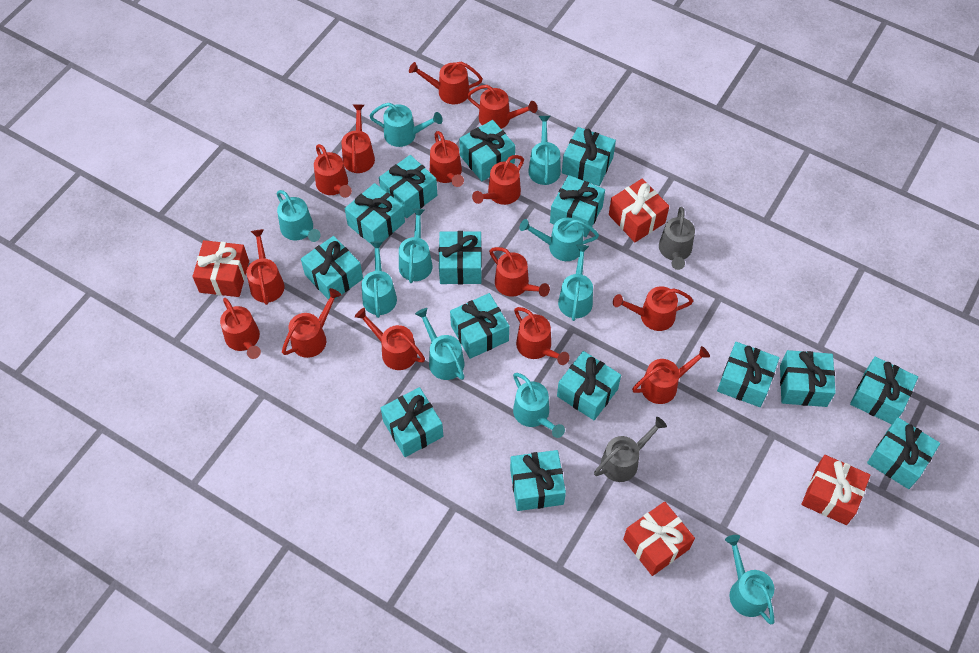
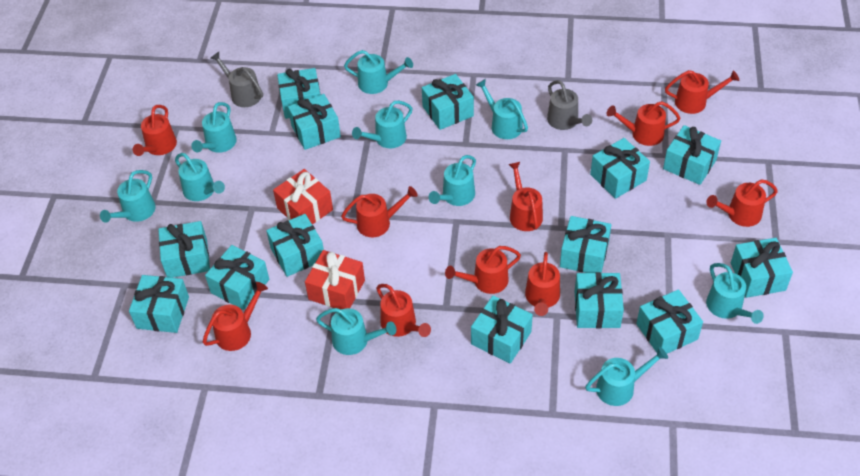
red gift: 4 -> 2
red watering can: 14 -> 10
turquoise gift: 15 -> 14

